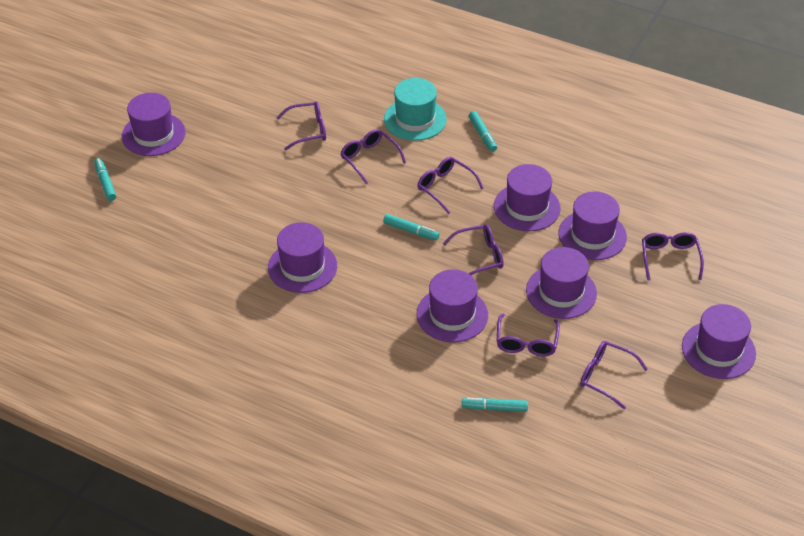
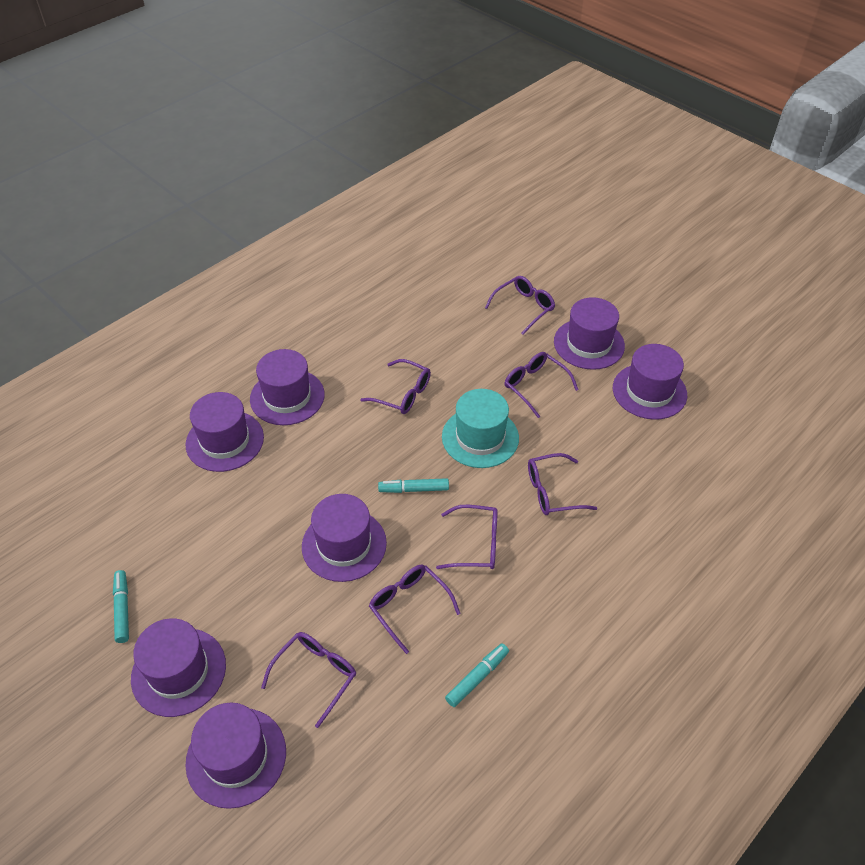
turquoise marker: 4 -> 3

